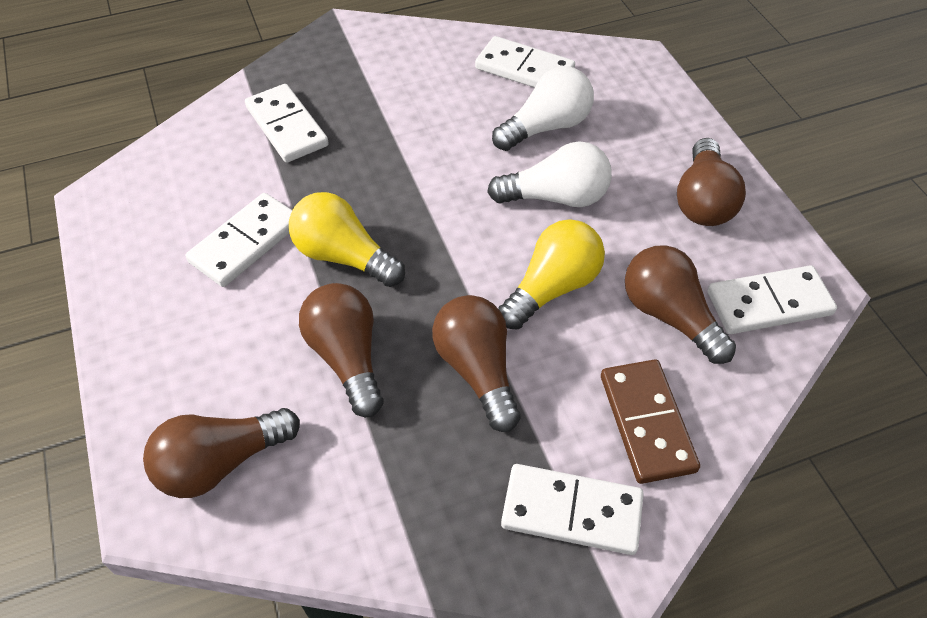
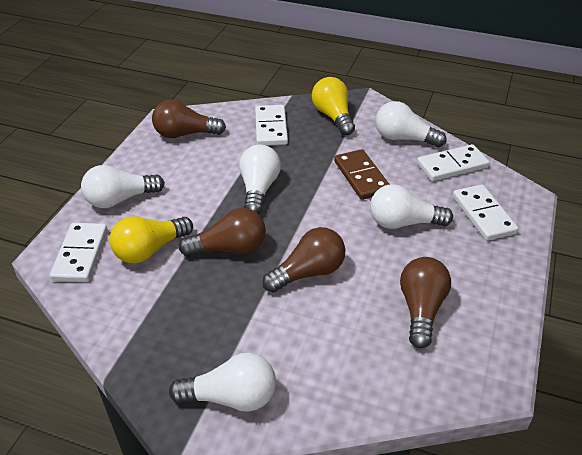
brown light bulb: 5 -> 4
white domino: 5 -> 4
white light bulb: 2 -> 5

